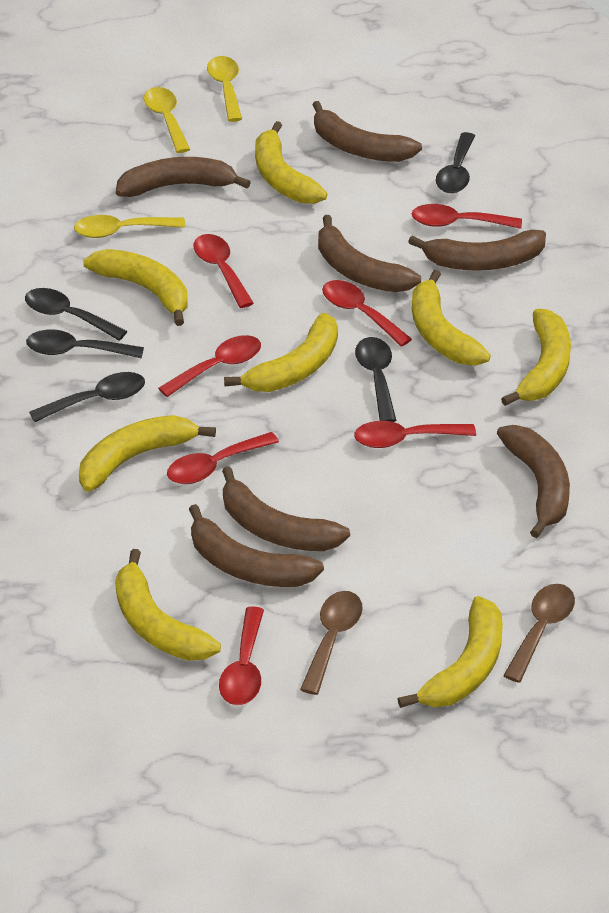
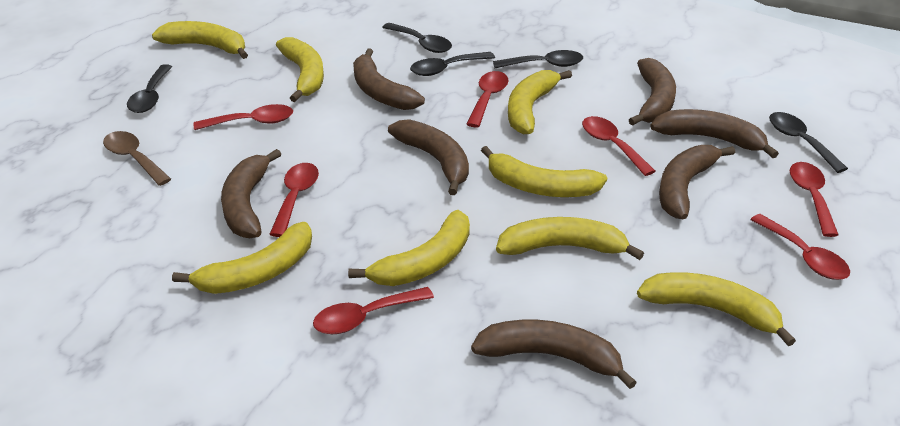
brown spoon: 2 -> 1
yellow spoon: 3 -> 0

